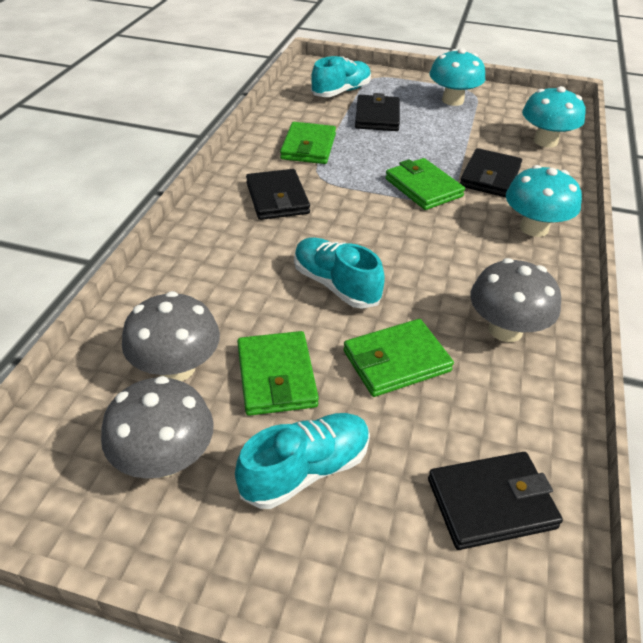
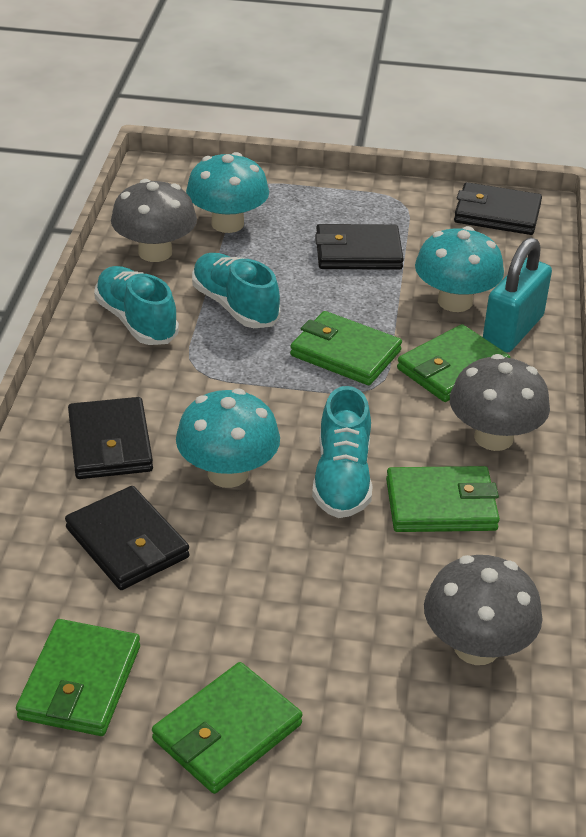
green wallet: 4 -> 5
turquoise padlock: 0 -> 1

